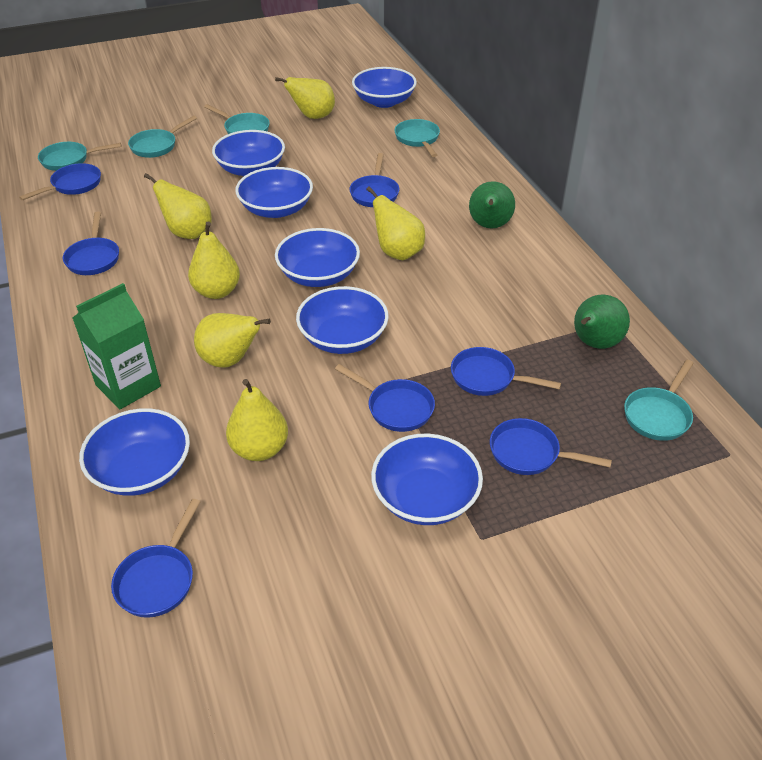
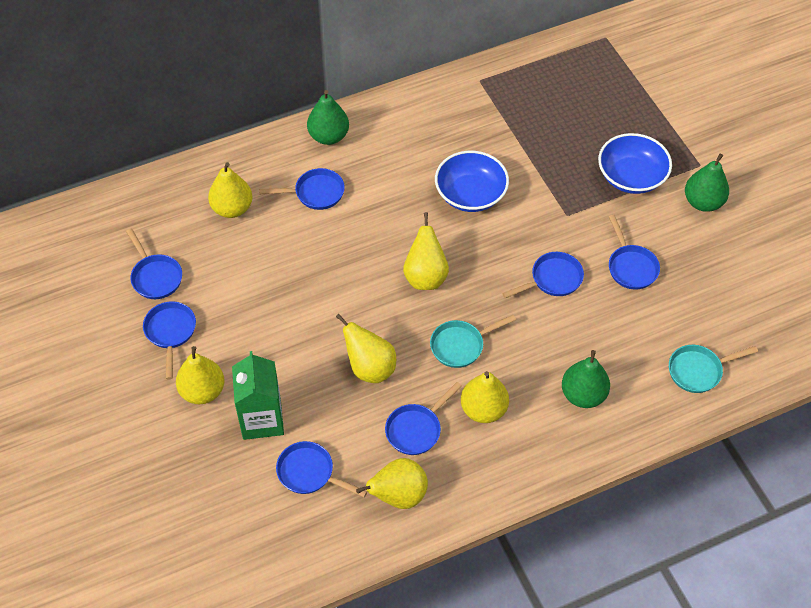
blue bowl: 7 -> 2
green pear: 2 -> 3
turquoise pan: 5 -> 2

